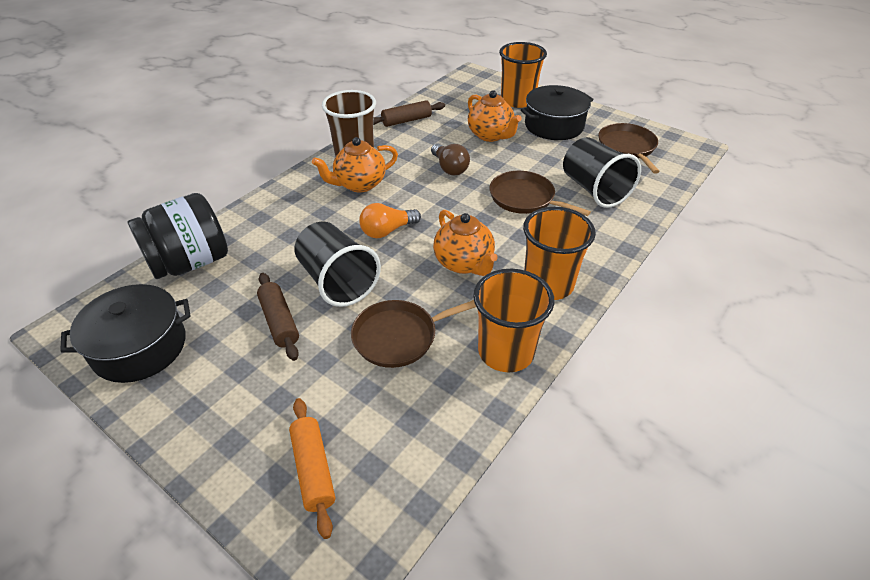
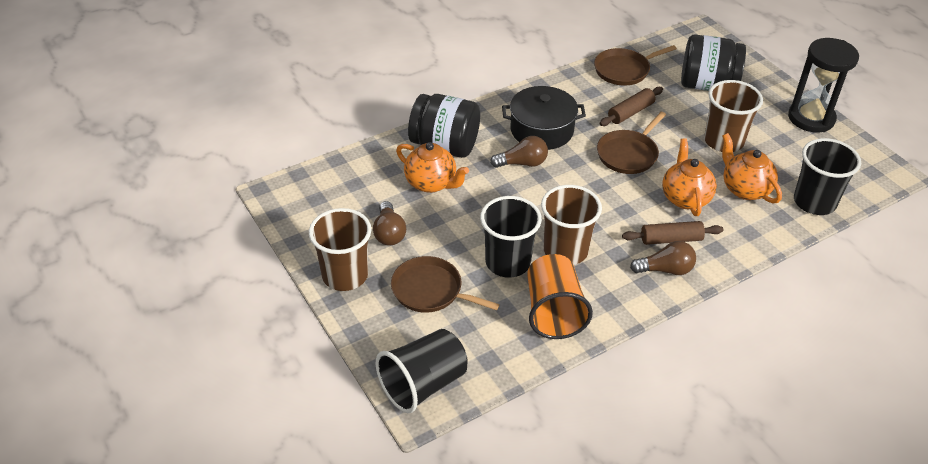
black cup: 2 -> 3
black hourglass: 0 -> 1
black jar: 1 -> 2
black pot: 2 -> 1
brown cup: 1 -> 3
brown light bulb: 1 -> 3
orange cup: 3 -> 1
orange light bulb: 1 -> 0
orange rolling pin: 1 -> 0

